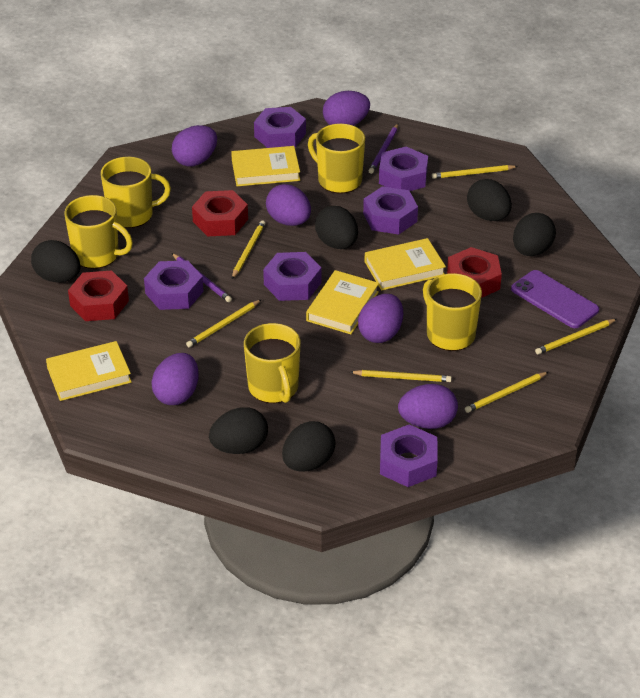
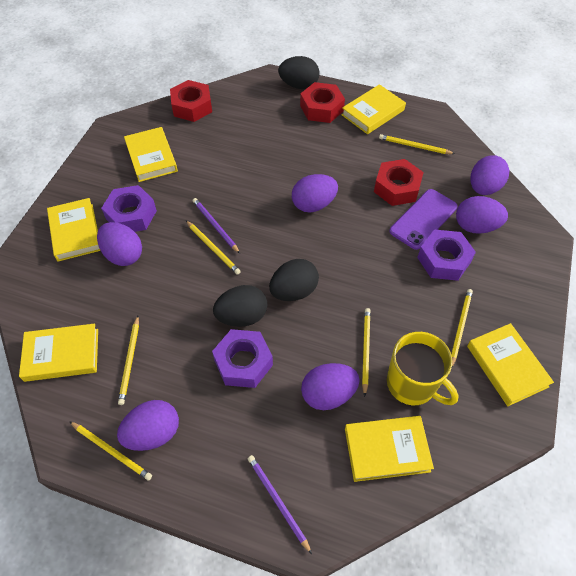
black egg: 6 -> 3
purple nut: 6 -> 3
yellow book: 4 -> 6
yellow mug: 5 -> 1

